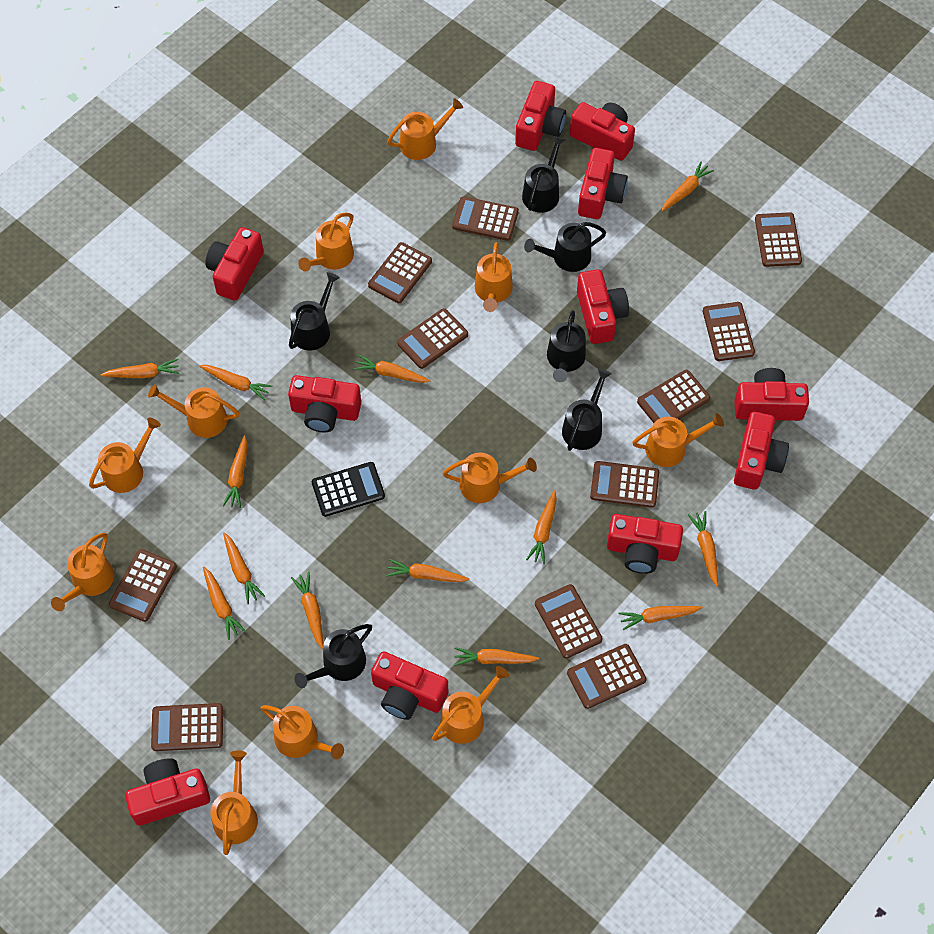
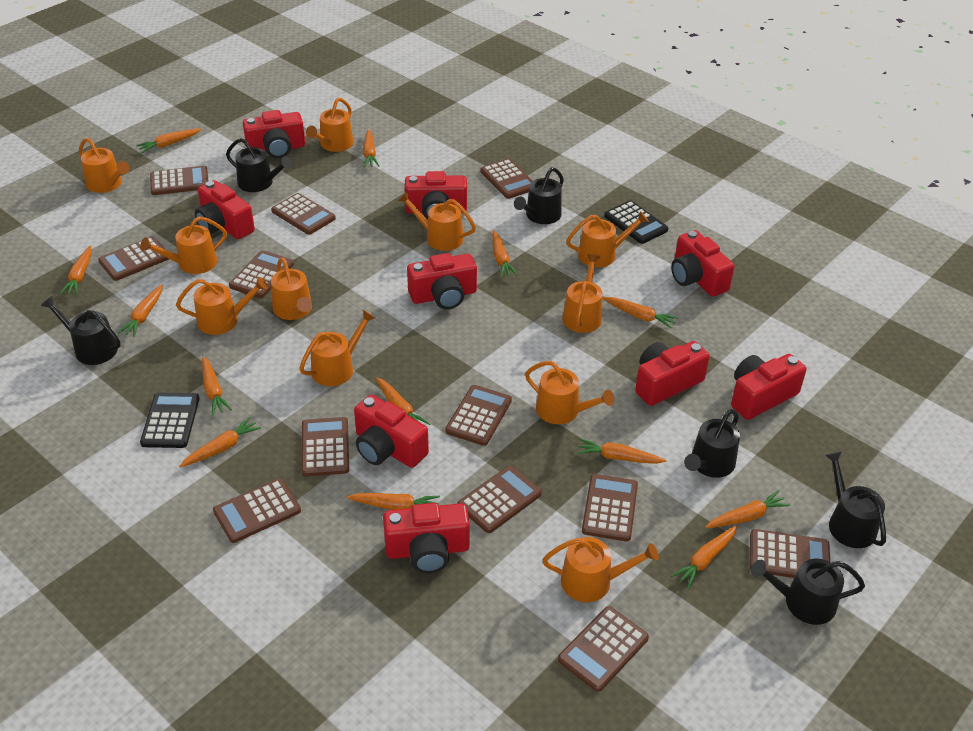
black calculator: 1 -> 2
brown calculator: 11 -> 12
red camera: 11 -> 9

